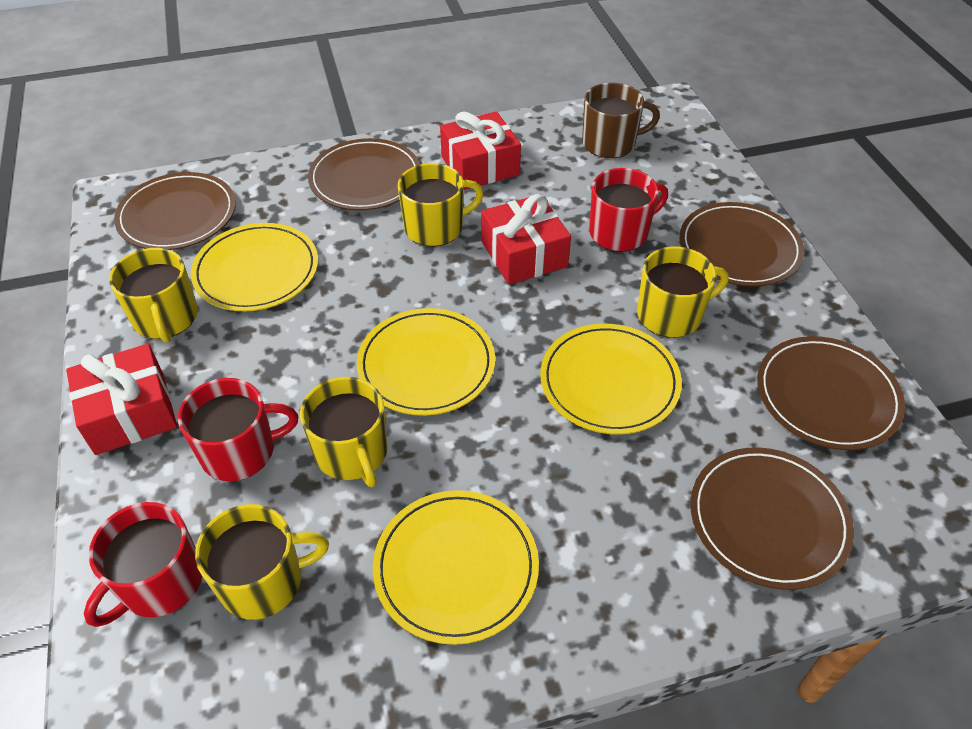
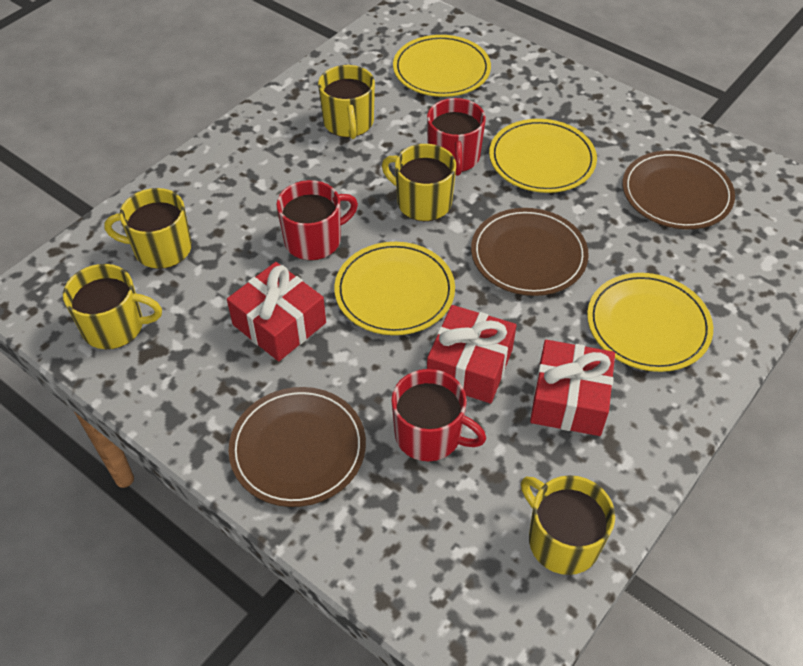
brown mug: 1 -> 0
brown plate: 5 -> 3

